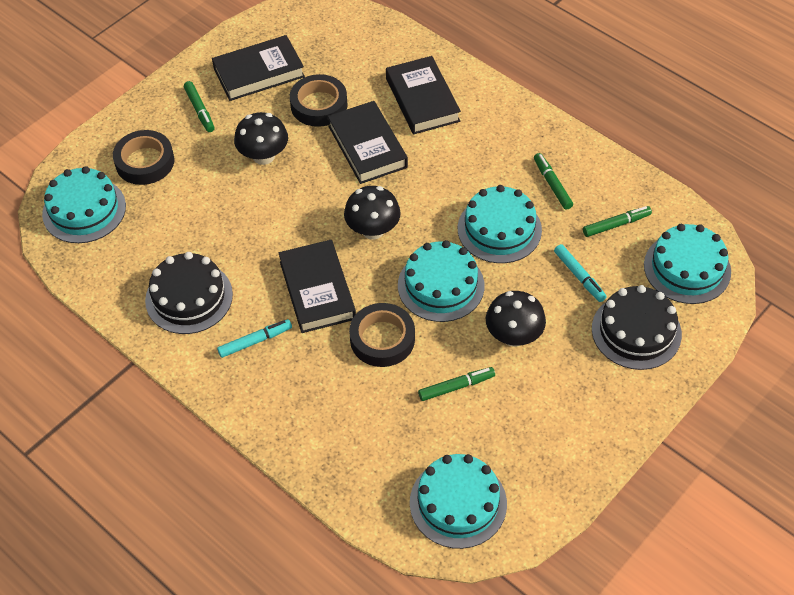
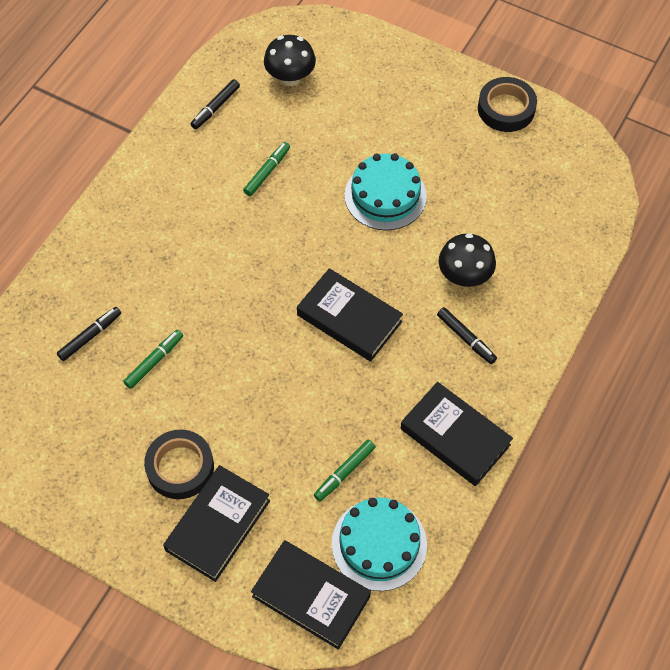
black cake: 2 -> 0
black marker: 0 -> 3
black mushroom: 3 -> 2
black tape: 3 -> 2
green marker: 4 -> 3
turquoise cake: 5 -> 2
turquoise marker: 2 -> 0

